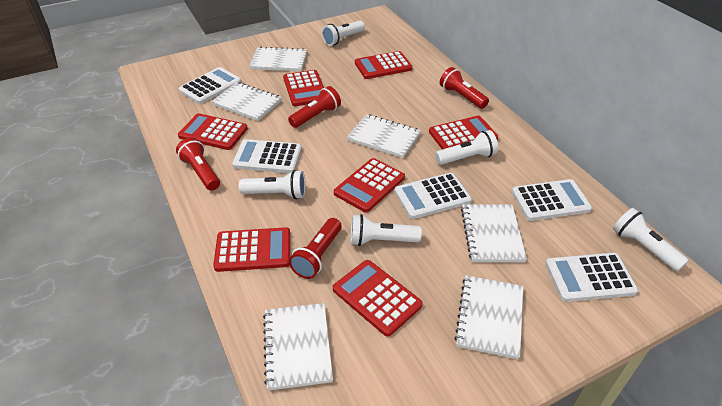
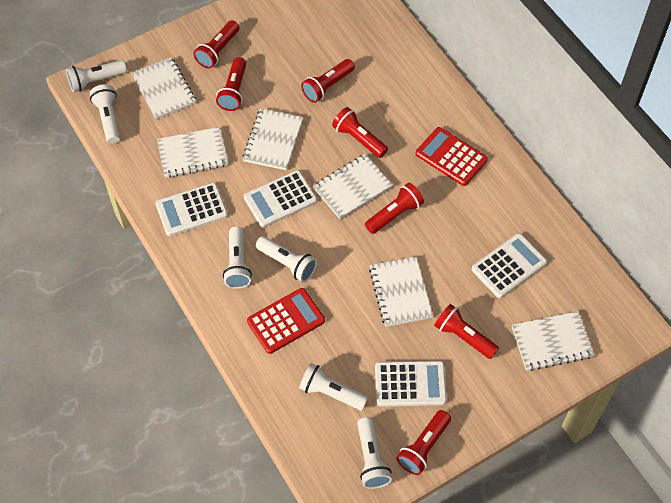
red calculator: 7 -> 2
red flashlight: 4 -> 7
white calculator: 5 -> 4
white flashlight: 5 -> 6

